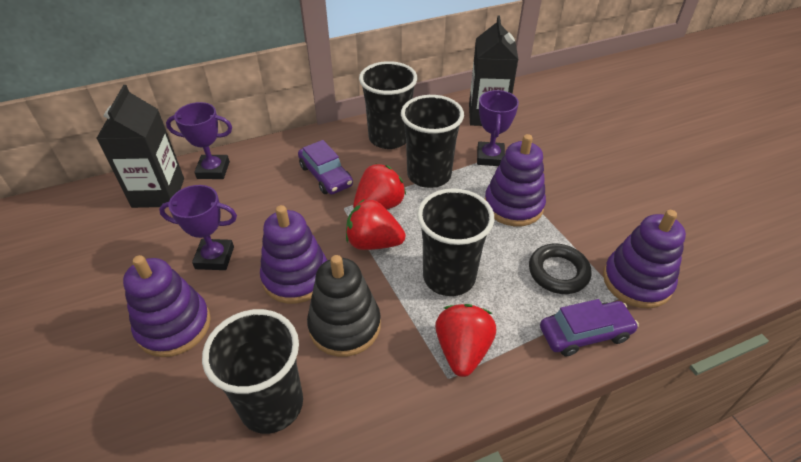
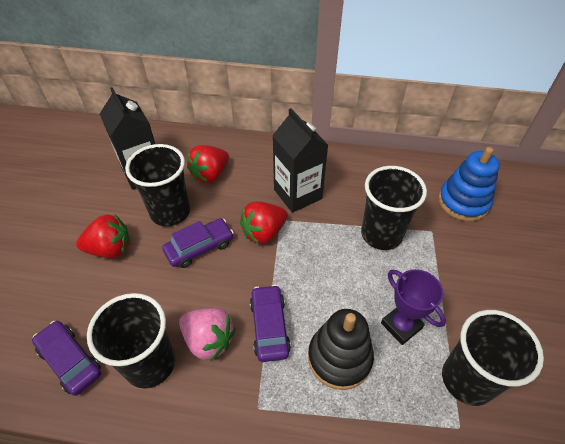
black ring: 1 -> 0
blue stacking toy: 0 -> 1
pink strawberry: 0 -> 1
purple car: 2 -> 3
purple stacking toy: 4 -> 0
purple trophy: 3 -> 1

